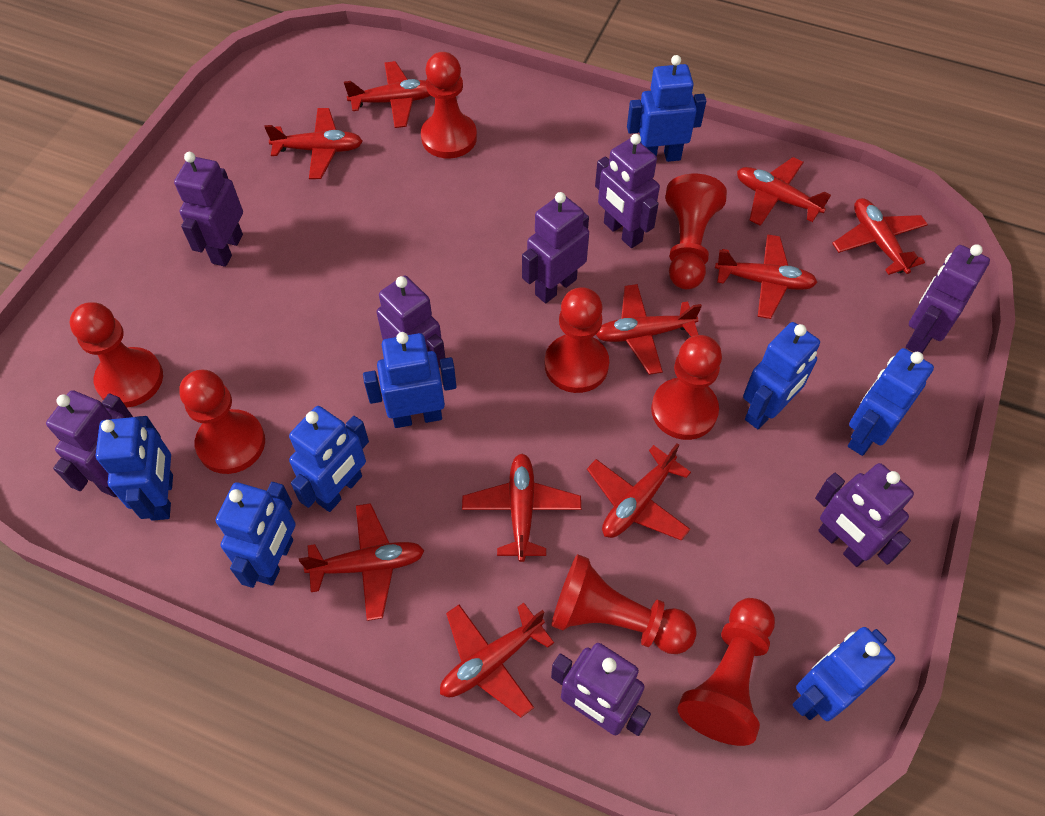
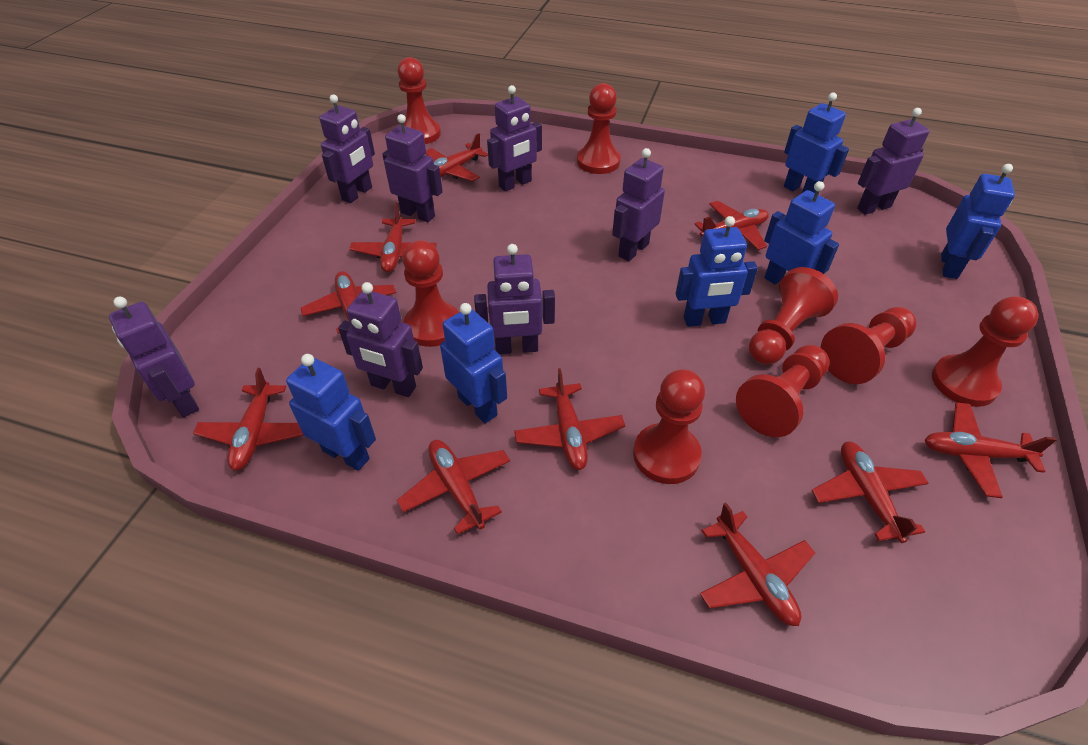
blue robot: 8 -> 6

